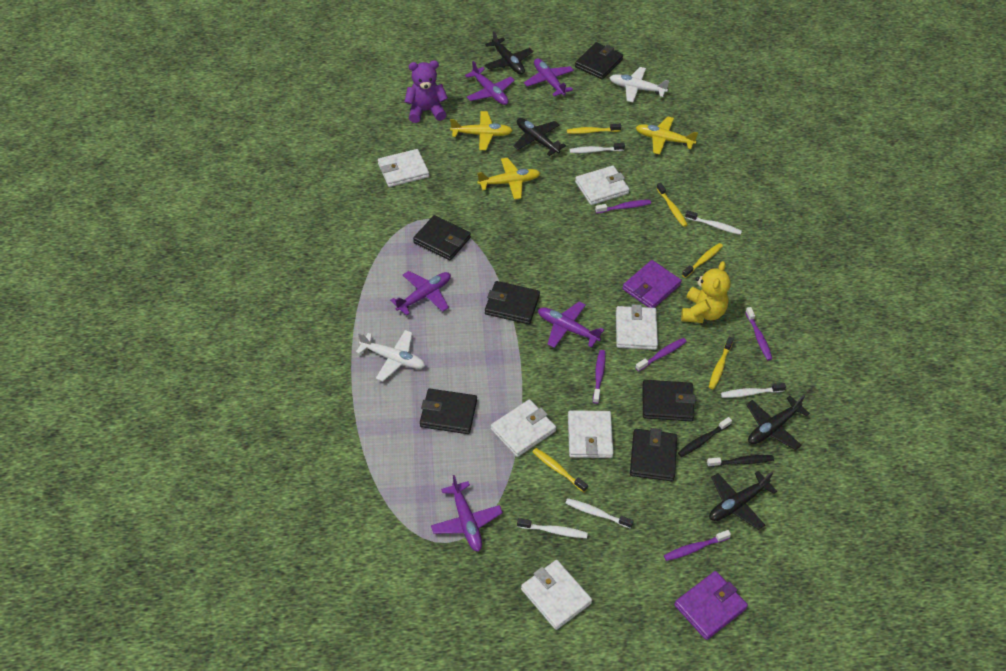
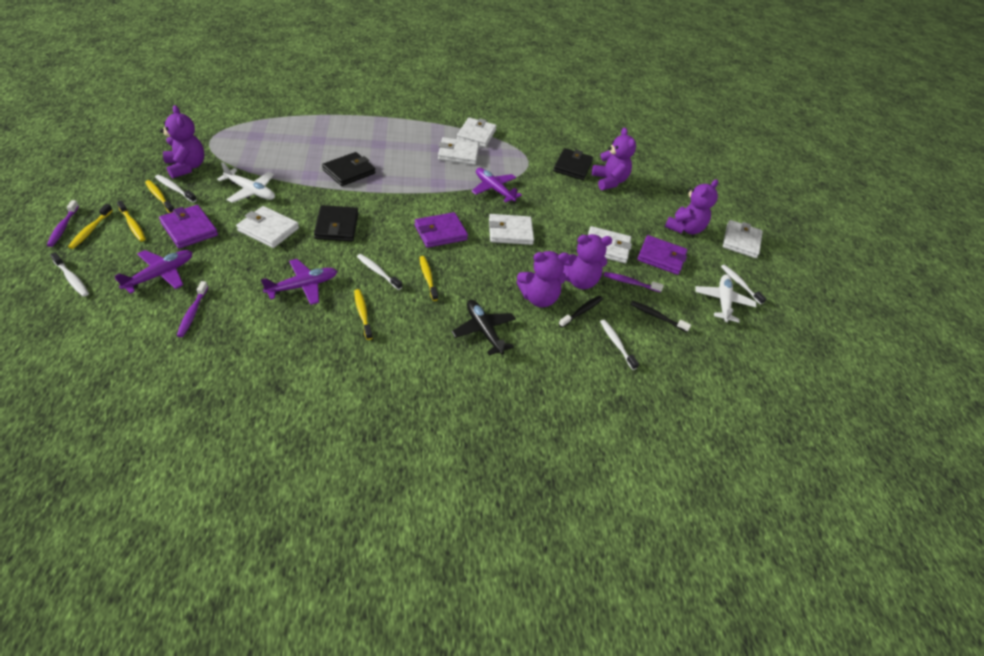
black plane: 4 -> 1
black wallet: 6 -> 3
purple plane: 5 -> 3
purple teddy bear: 1 -> 5
purple toothbrush: 5 -> 3
purple wallet: 2 -> 3
yellow plane: 3 -> 0
yellow teddy bear: 1 -> 0

